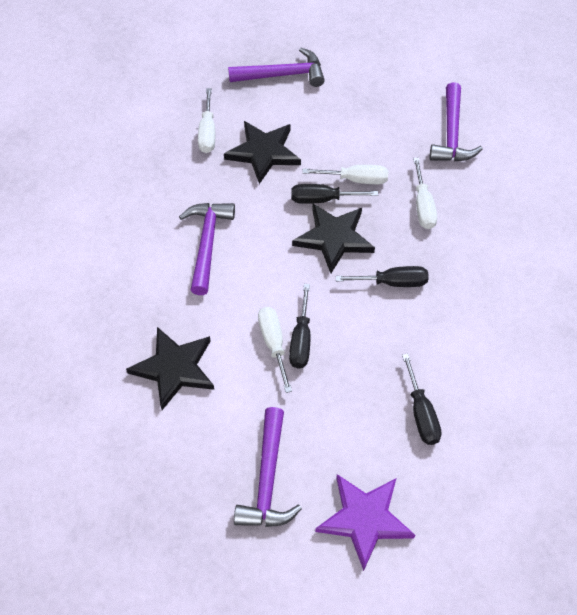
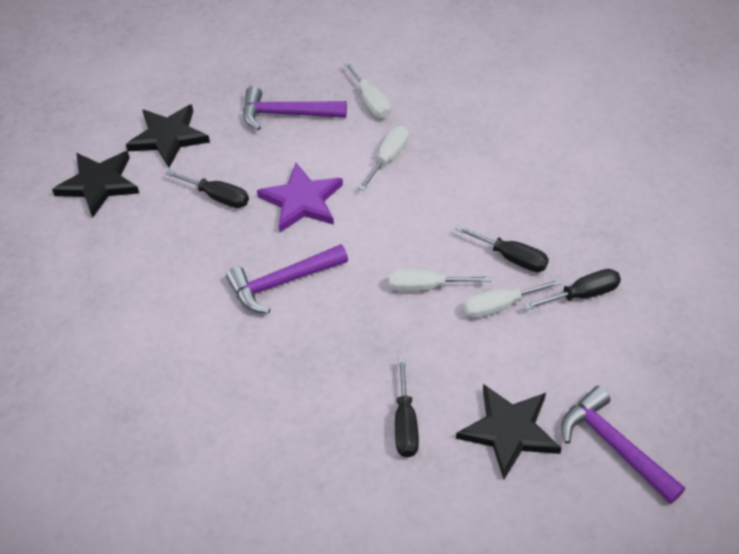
purple hammer: 4 -> 3

